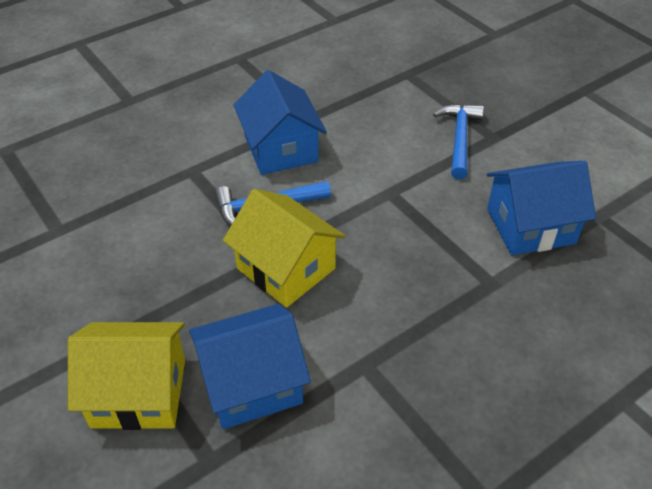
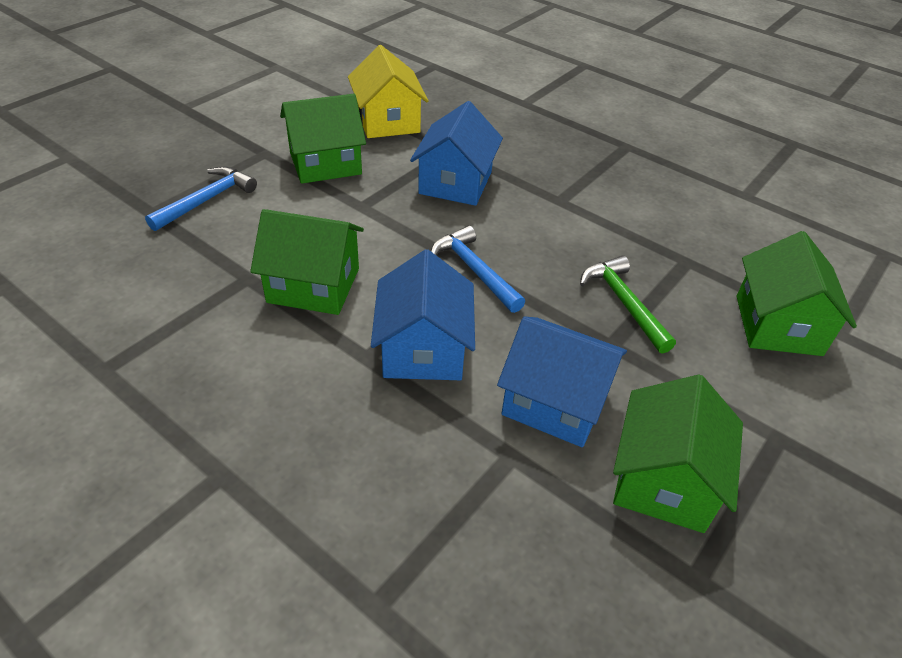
green hammer: 0 -> 1
green house: 0 -> 4
yellow house: 2 -> 1

